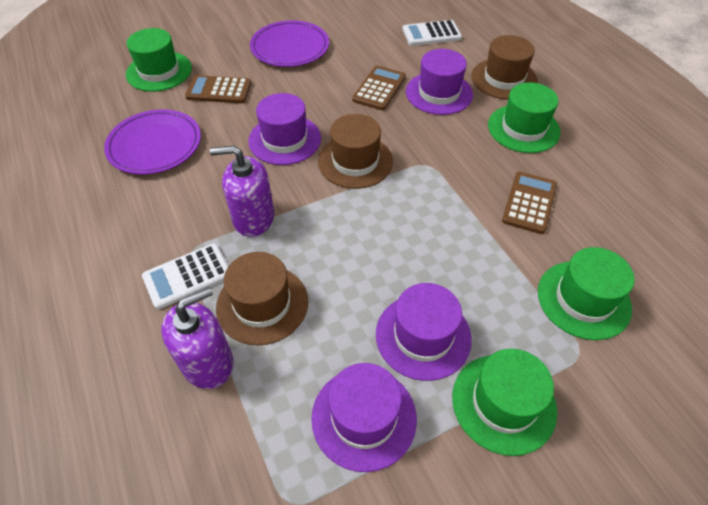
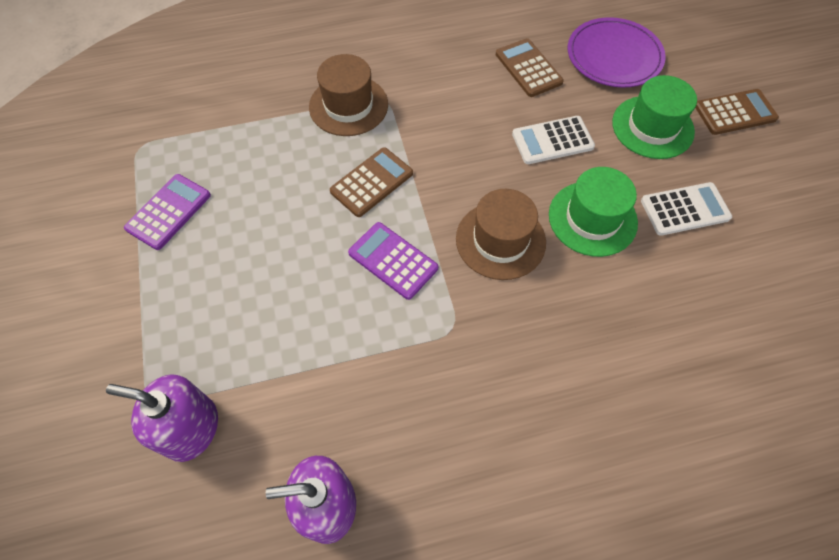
brown hat: 3 -> 2
green hat: 4 -> 2
purple calculator: 0 -> 2
purple hat: 4 -> 0
purple plate: 2 -> 1

